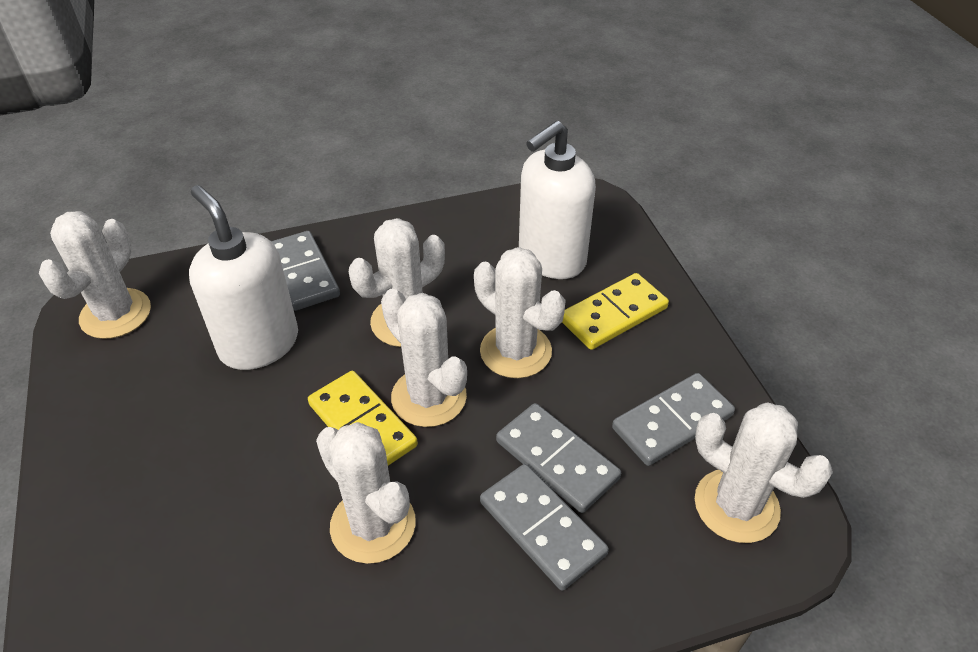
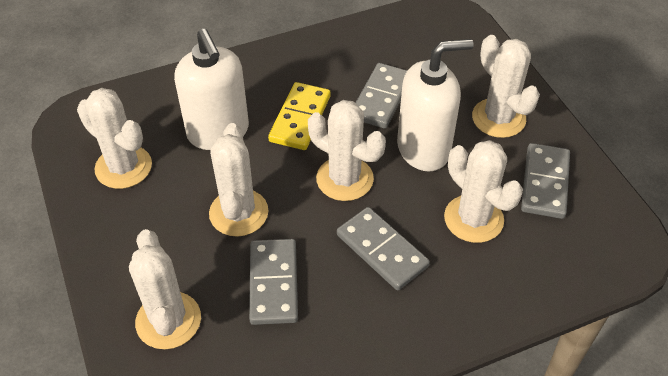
yellow domino: 2 -> 1

